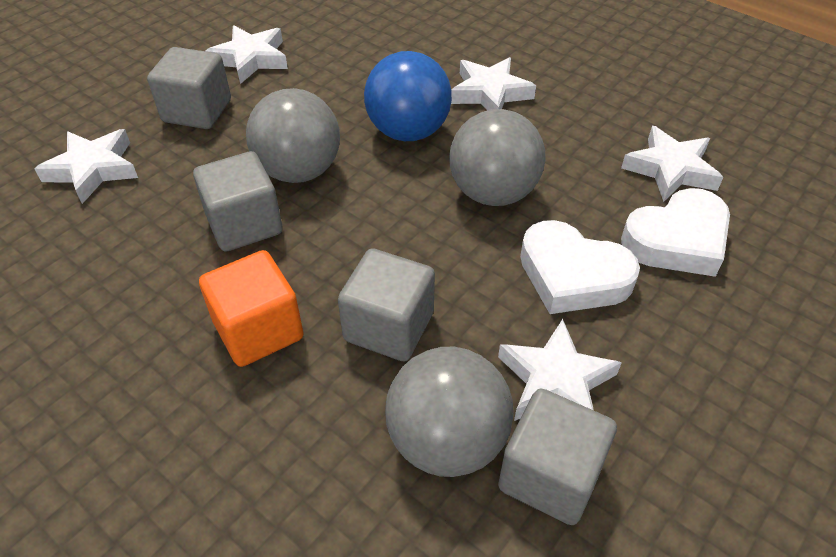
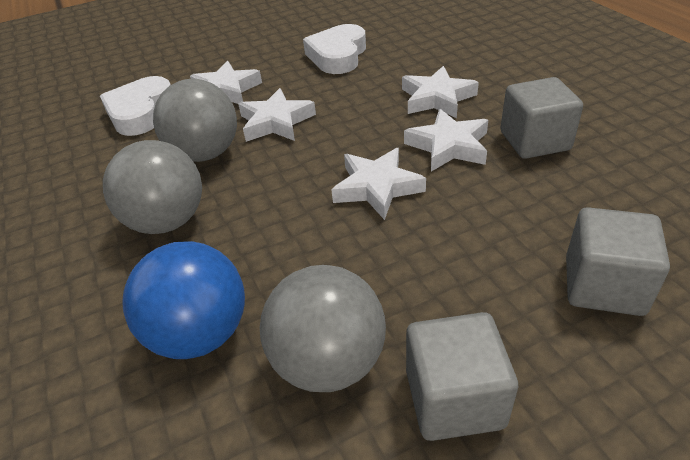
grey cube: 4 -> 3
orange cube: 1 -> 0

